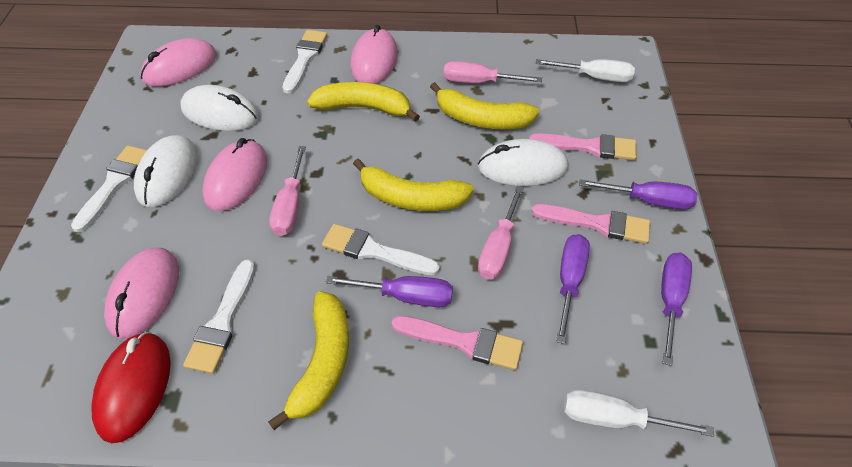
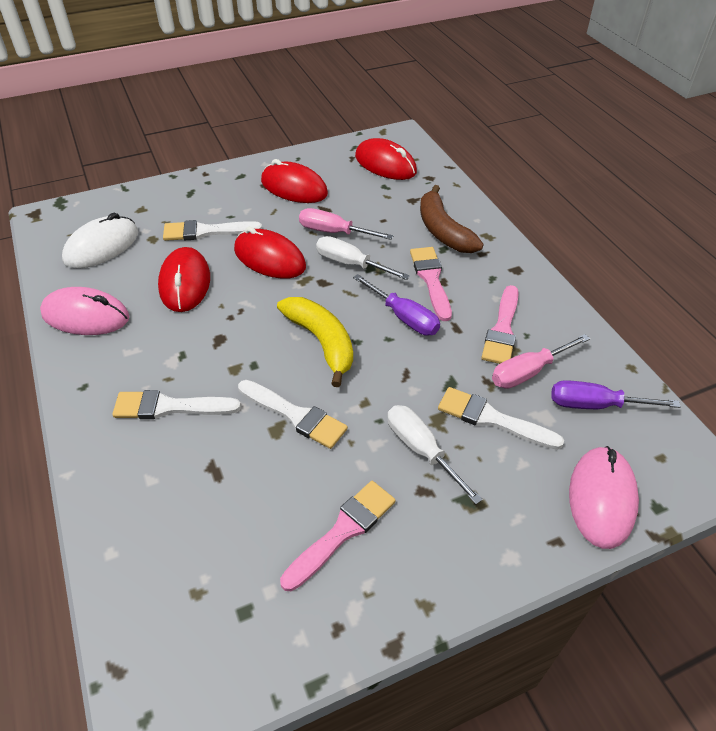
brown banana: 0 -> 1
pink mouse: 4 -> 2
pink screwdriver: 3 -> 2
purple screwdriver: 4 -> 2
red mouse: 1 -> 4
white mouse: 3 -> 1
yellow banana: 4 -> 1

